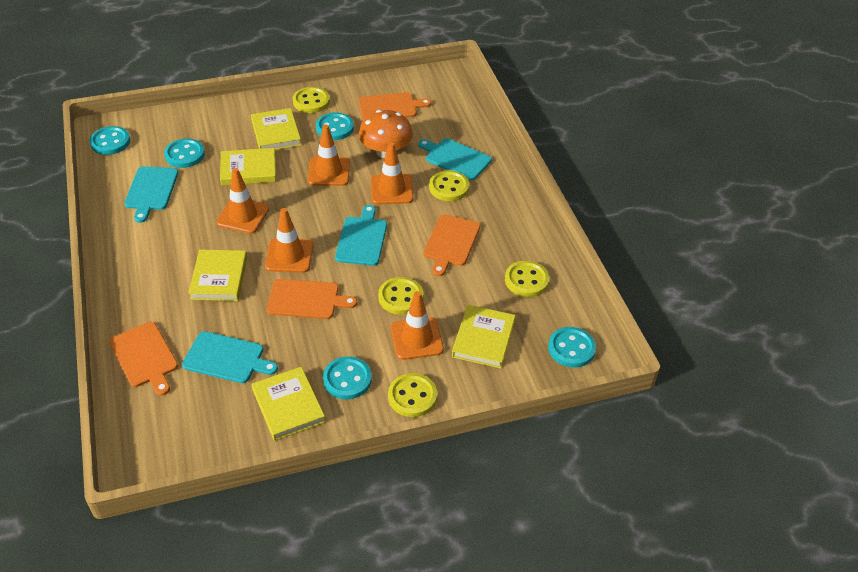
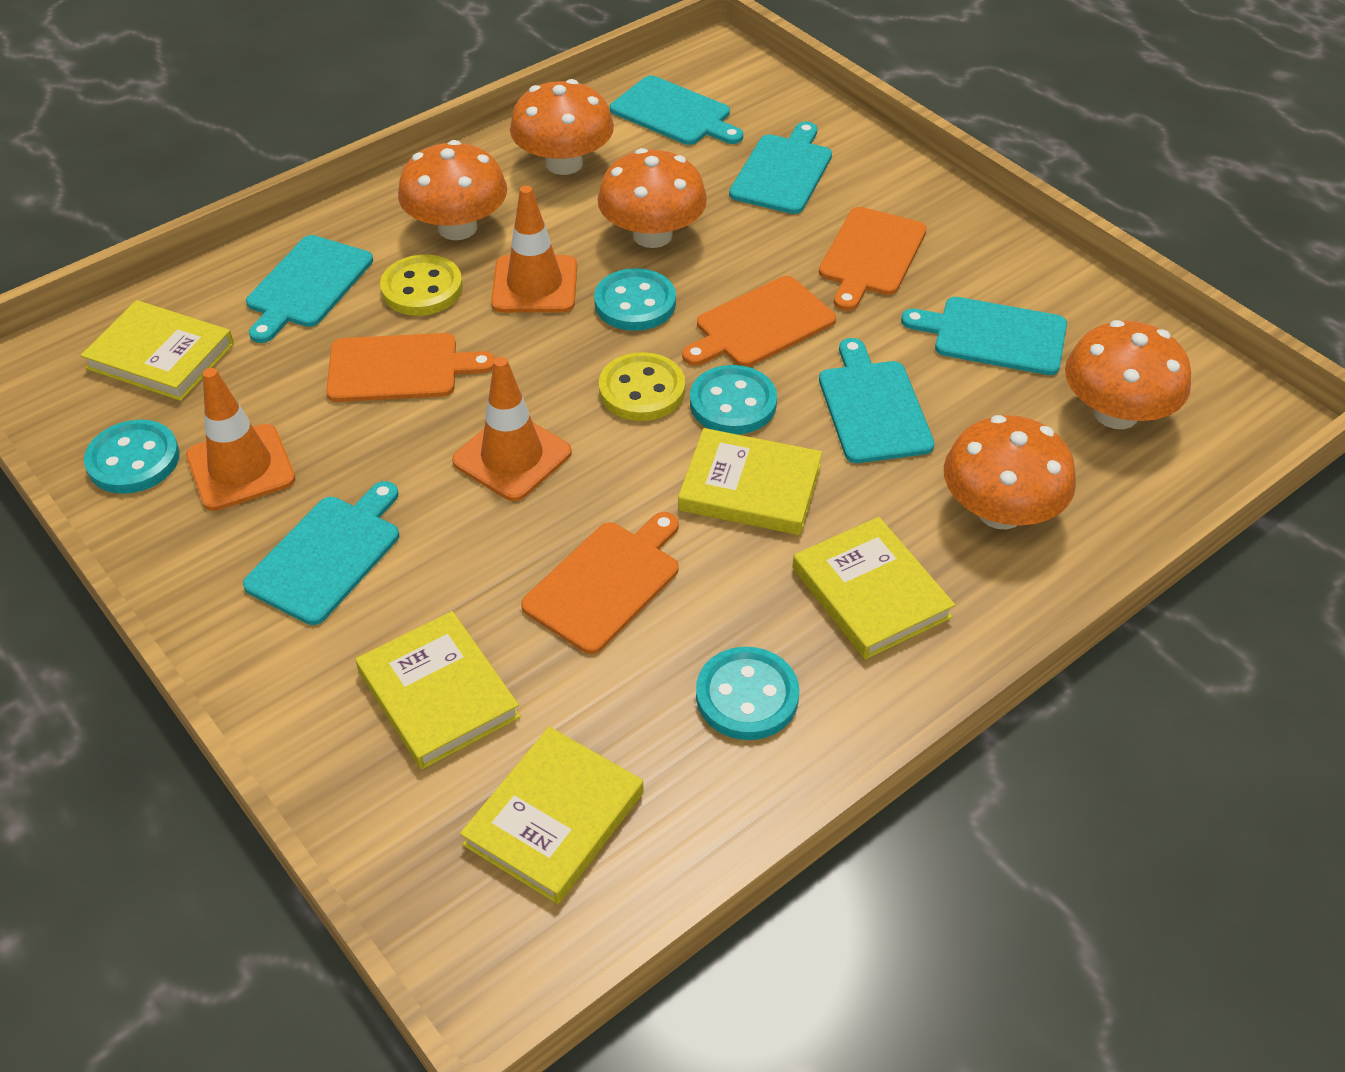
orange mushroom: 1 -> 5
orange traffic cone: 5 -> 3
turquoise button: 5 -> 4
turquoise cutting board: 4 -> 6
yellow button: 5 -> 2

